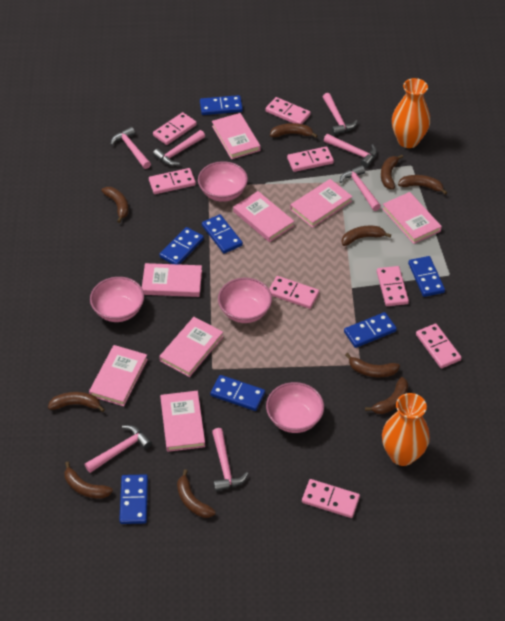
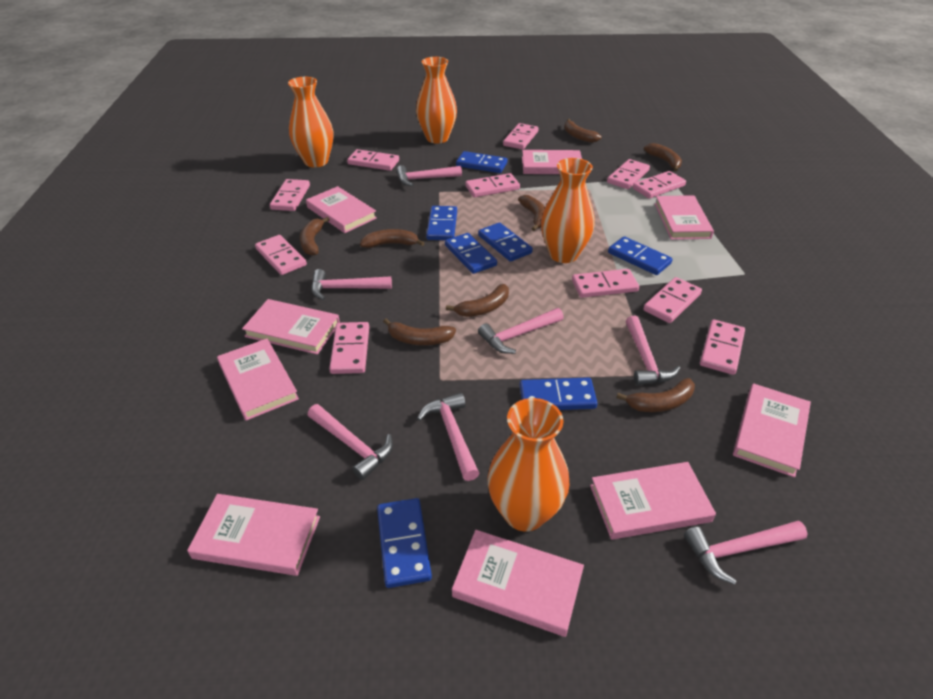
brown banana: 10 -> 8
orange vase: 2 -> 4
pink book: 8 -> 9
pink bowl: 4 -> 0
pink domino: 8 -> 11

